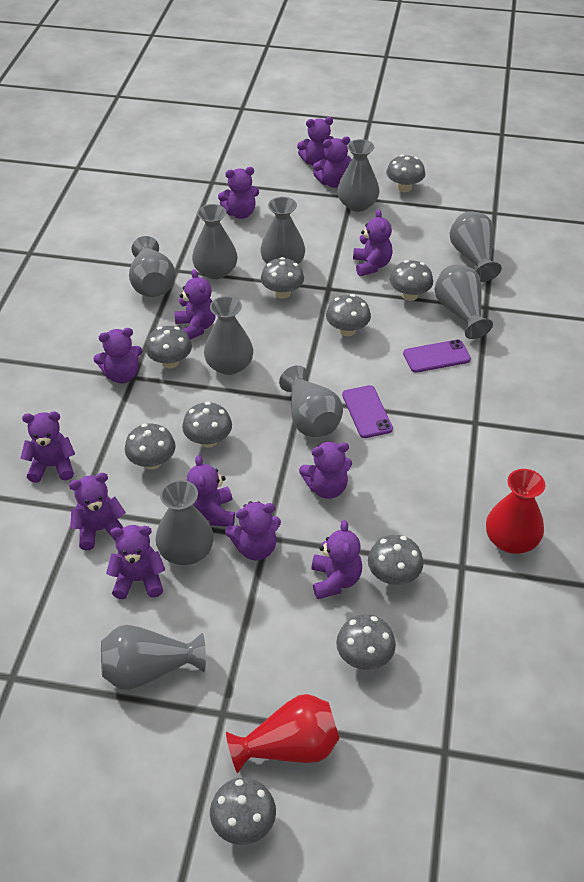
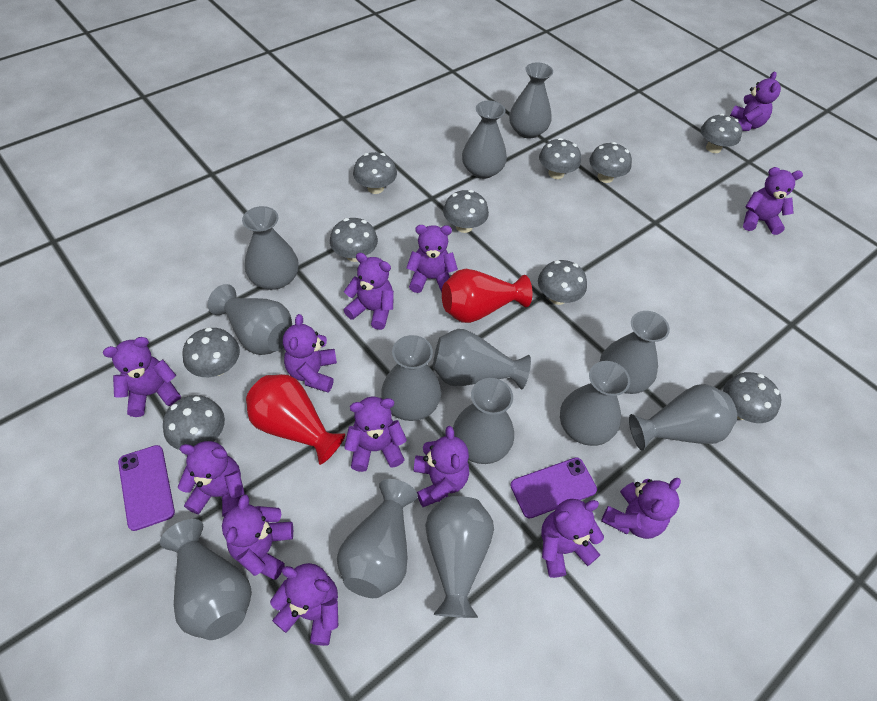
grey vase: 10 -> 13

